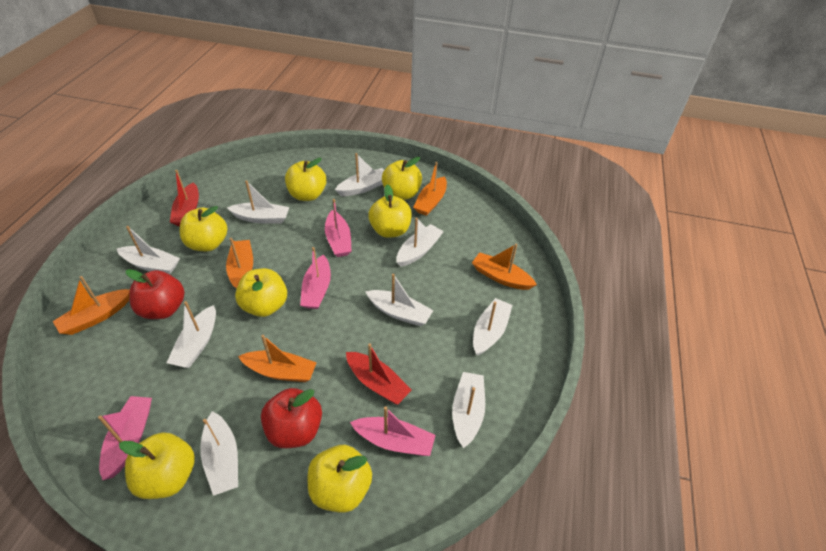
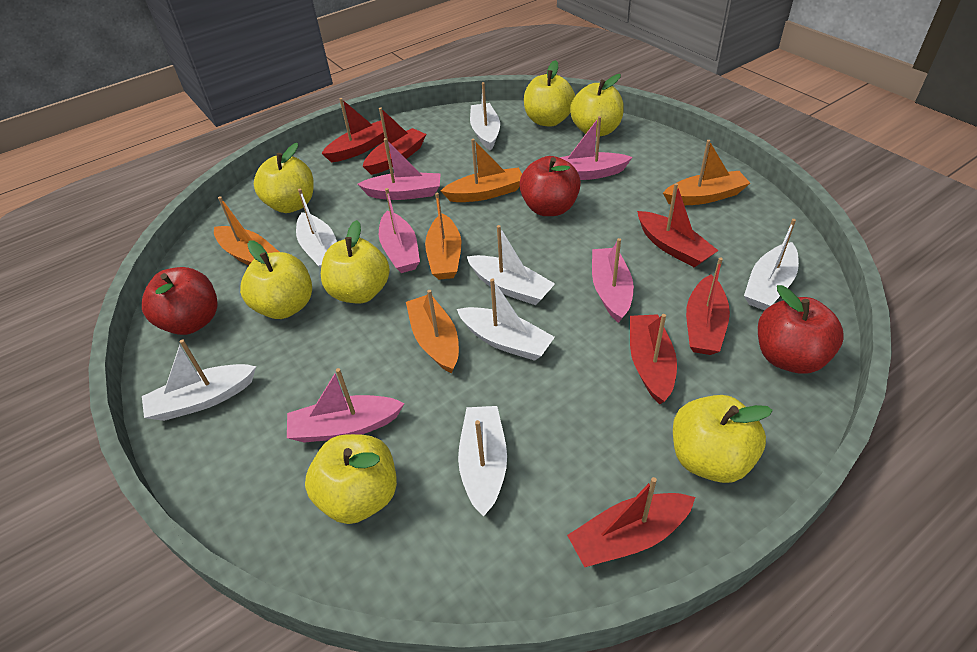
pink boat: 4 -> 5
red apple: 2 -> 3
red boat: 2 -> 6
white boat: 9 -> 7

